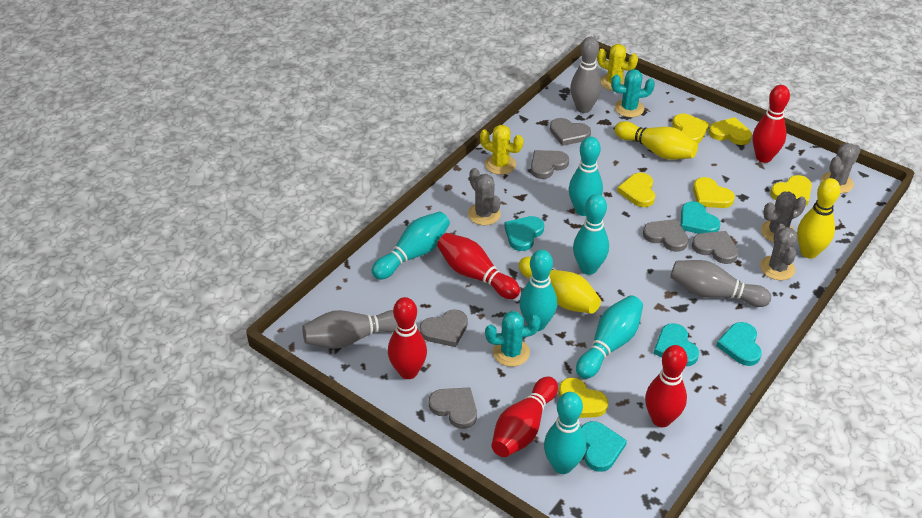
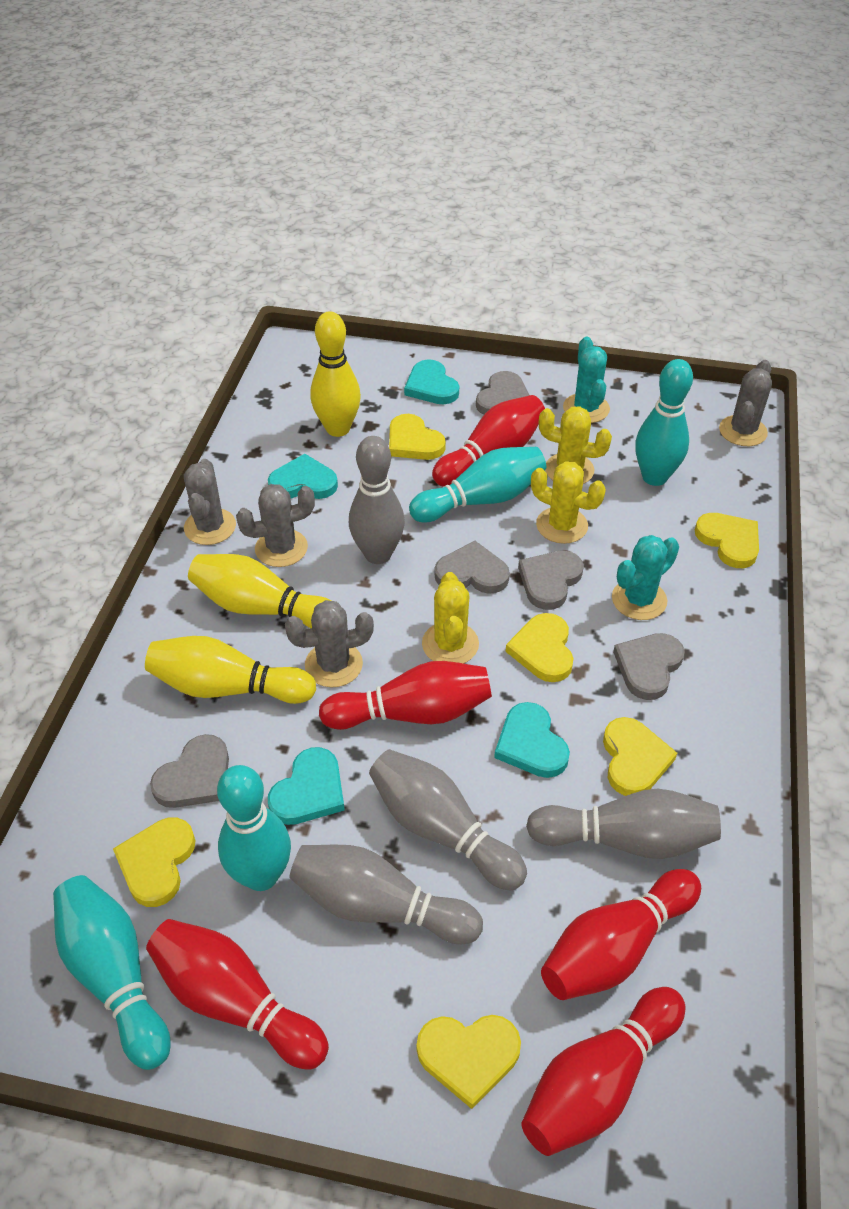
grey bowling pin: 3 -> 4
grey heart: 6 -> 5
turquoise bowling pin: 6 -> 4
turquoise heart: 5 -> 4
yellow cactus: 2 -> 3

